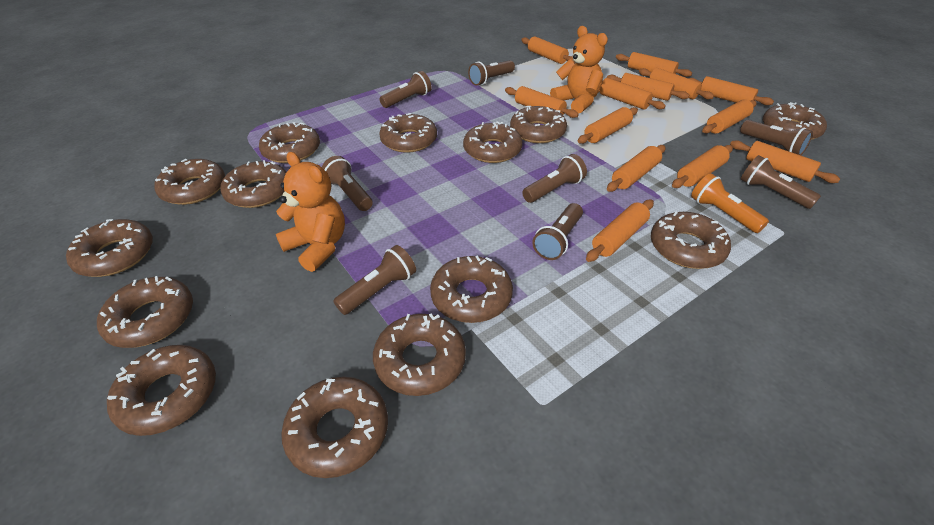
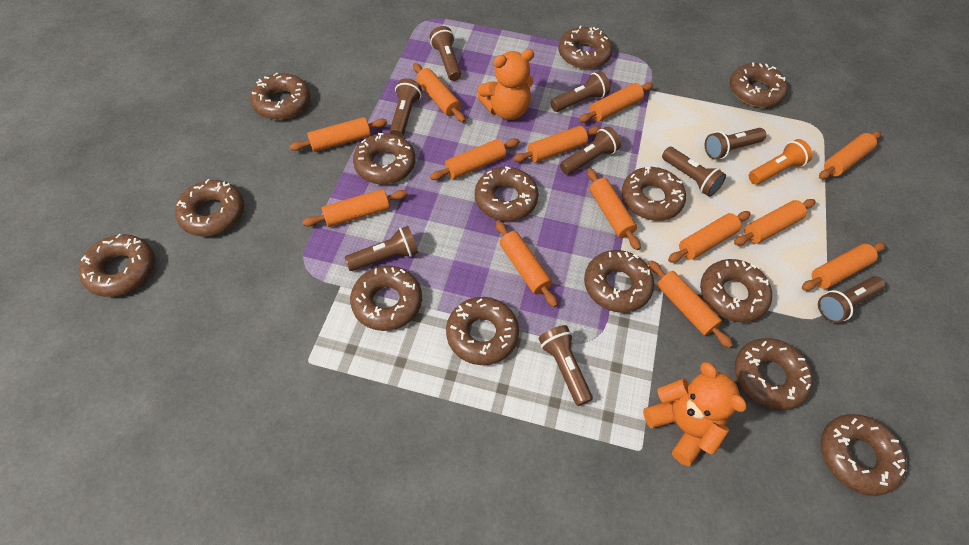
brown flashlight: 8 -> 9

